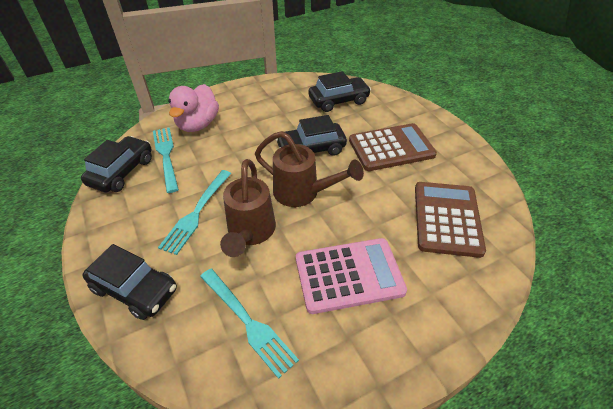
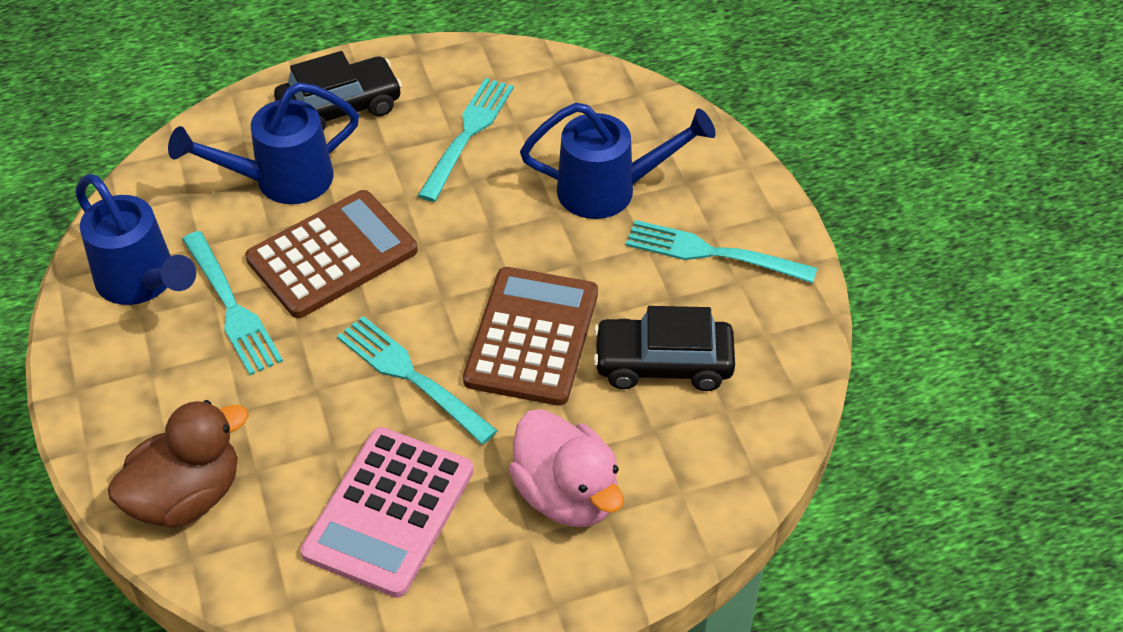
black car: 4 -> 2
blue watering can: 0 -> 3
brown duck: 0 -> 1
brown watering can: 2 -> 0
turquoise fork: 3 -> 4

